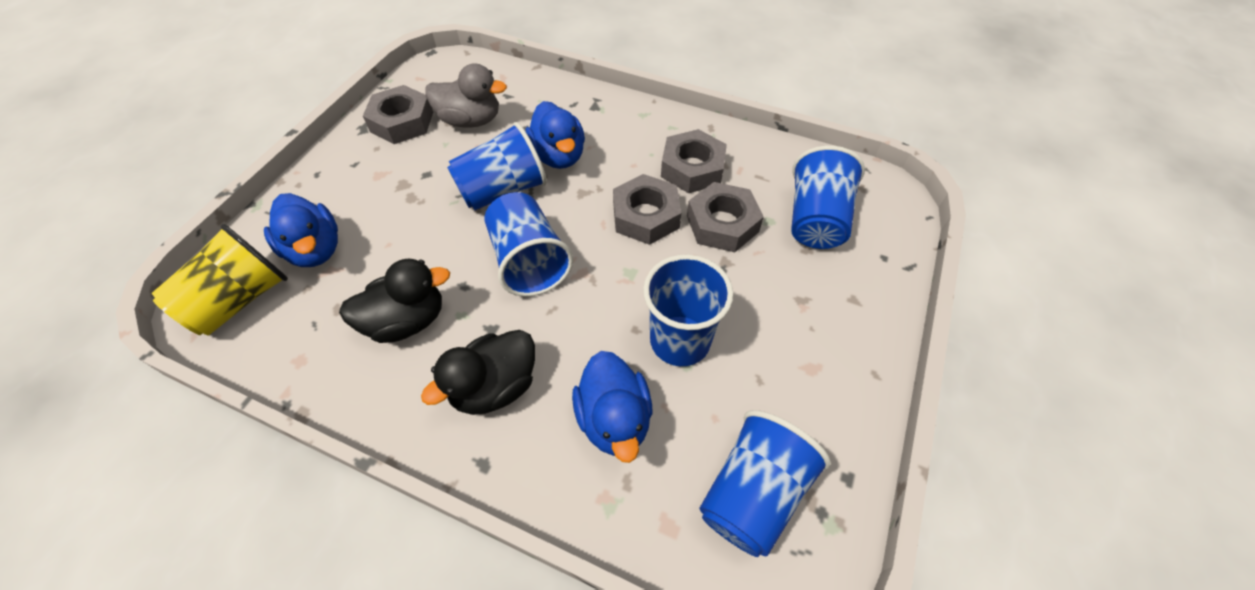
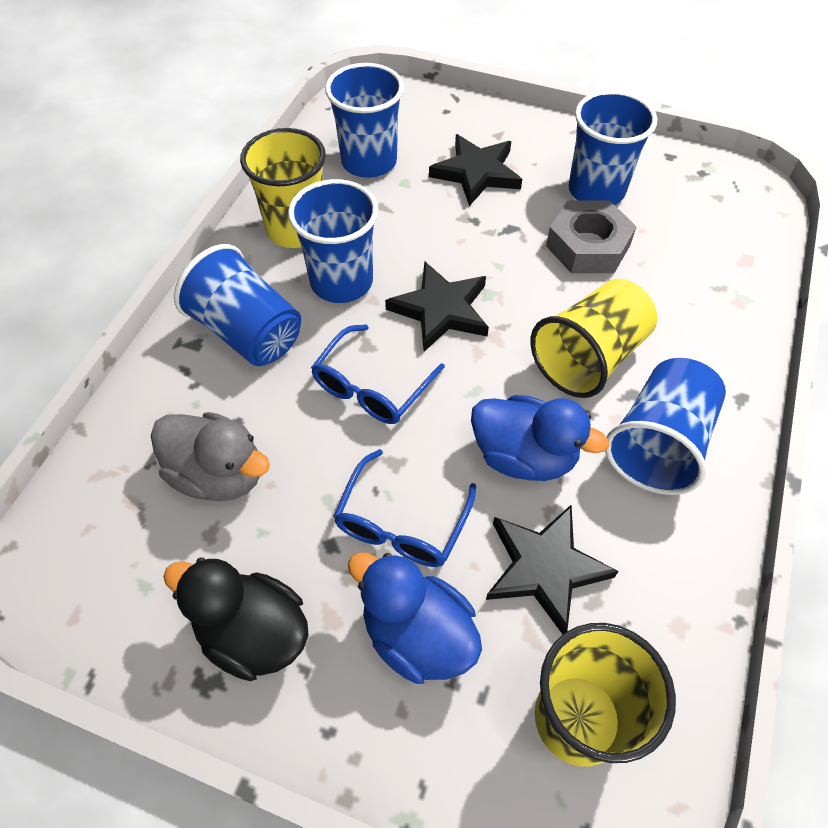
black duck: 2 -> 1
black star: 0 -> 3
blue duck: 3 -> 2
blue glasses: 0 -> 2
grey nut: 4 -> 1
yellow cup: 1 -> 3

